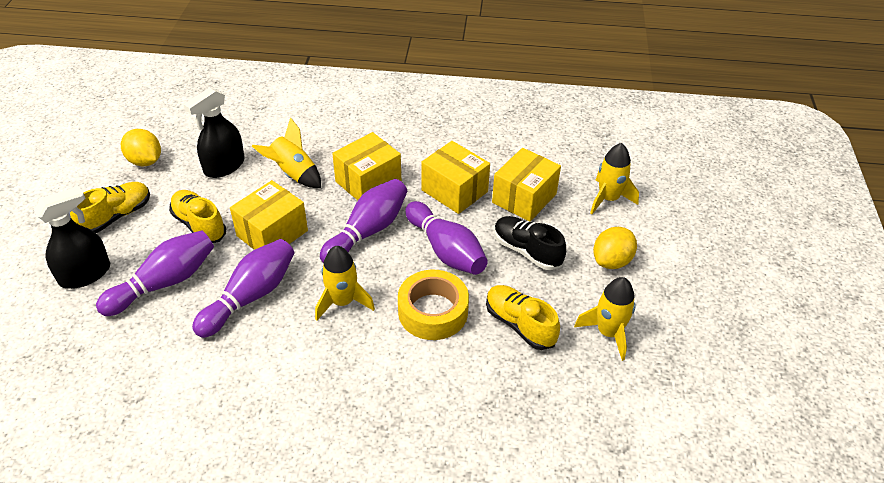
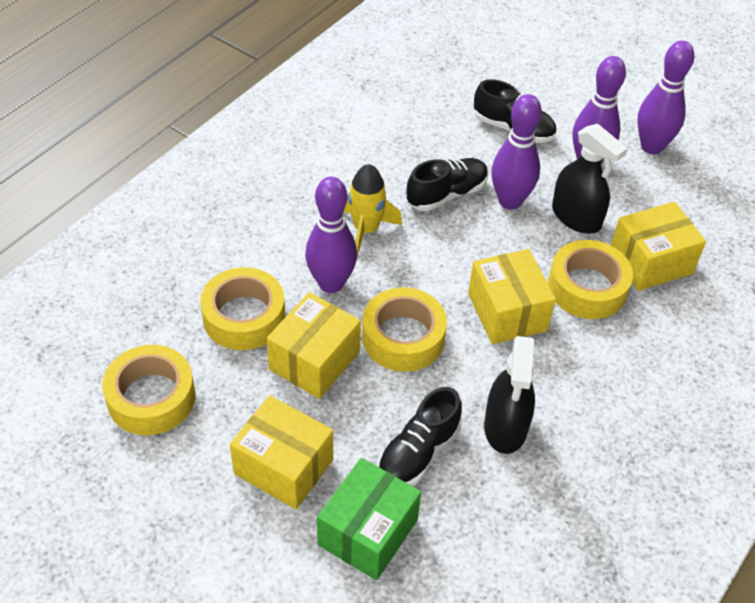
black shoe: 1 -> 3
green box: 0 -> 1
yellow lemon: 2 -> 0
yellow rocket: 4 -> 1
yellow shoe: 3 -> 0
yellow tape: 1 -> 4

